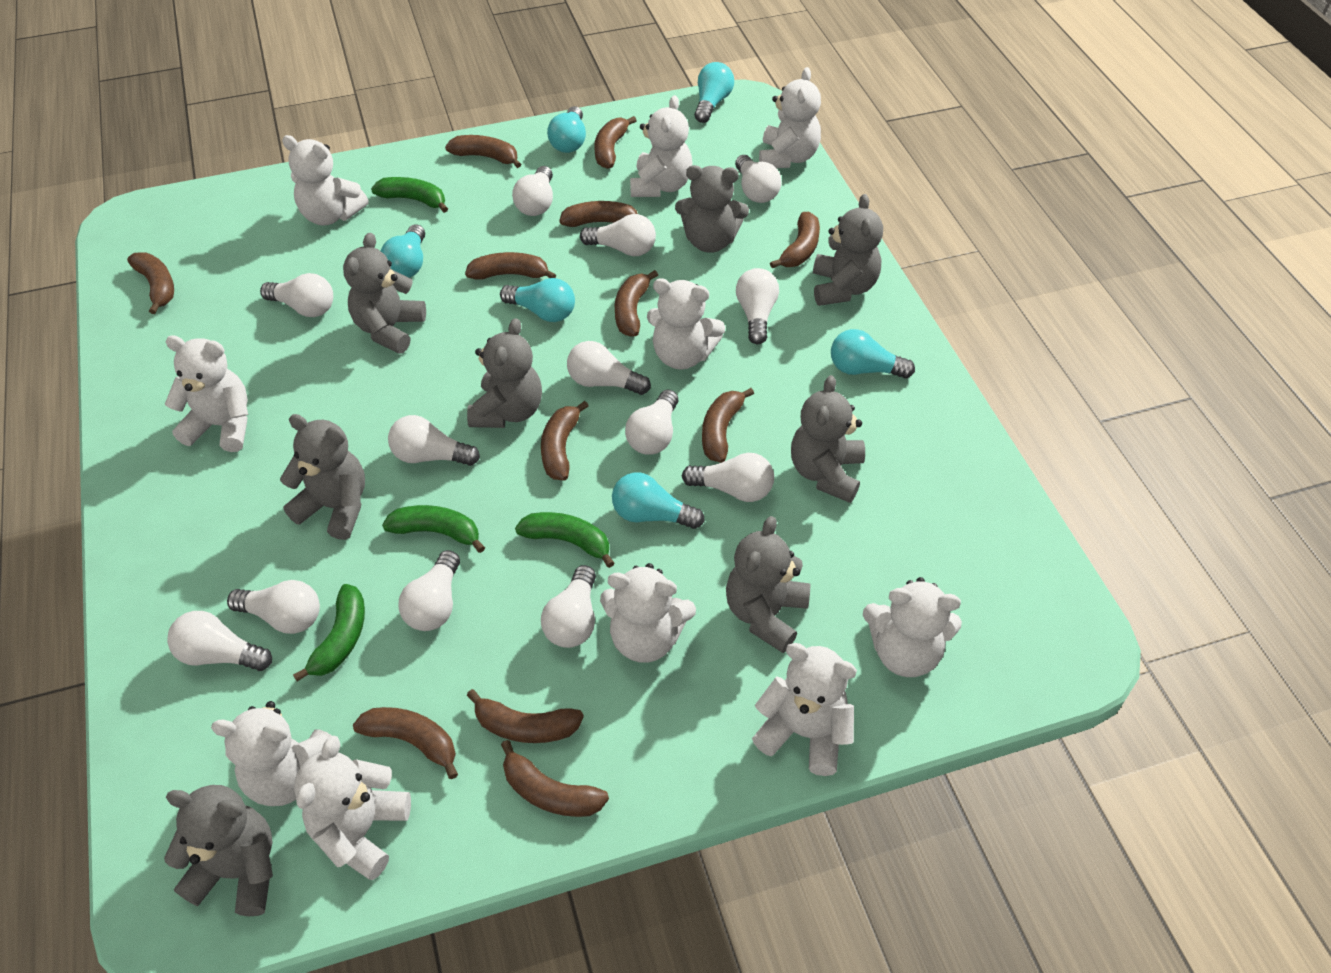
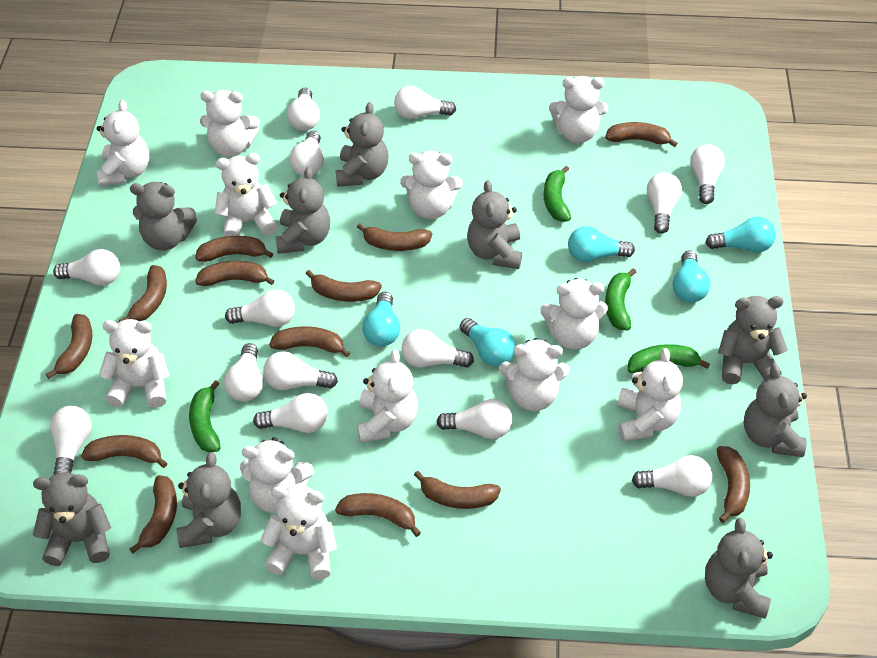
brown banana: 12 -> 13
grey teddy bear: 8 -> 9
turquoise light bulb: 6 -> 5
white light bulb: 13 -> 14
white teddy bear: 10 -> 12

